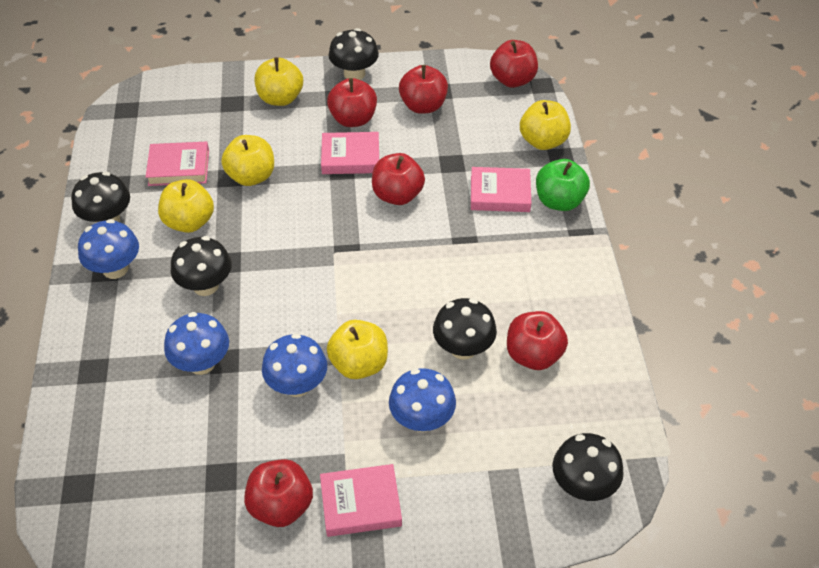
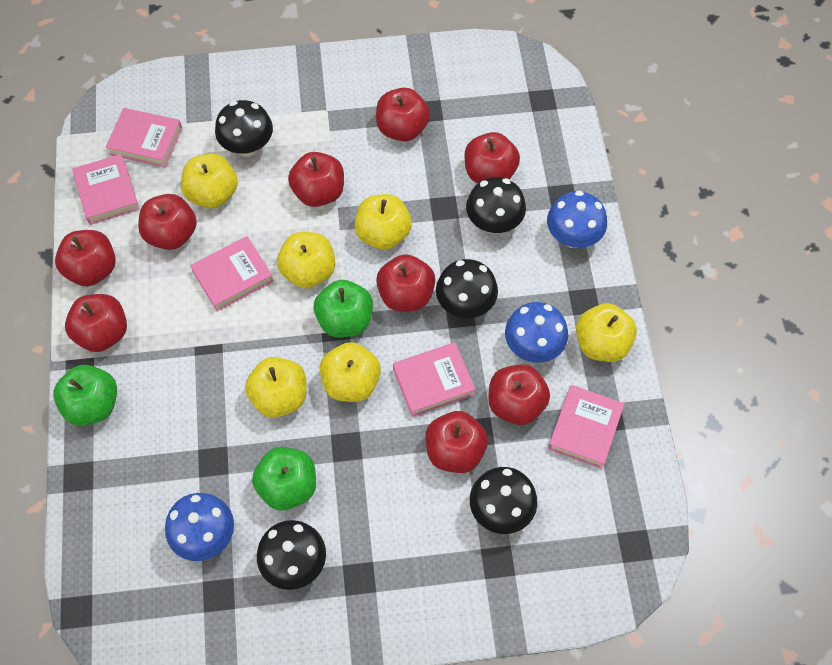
blue mushroom: 4 -> 3
green apple: 1 -> 3
pink book: 4 -> 5
red apple: 6 -> 9
yellow apple: 5 -> 6

